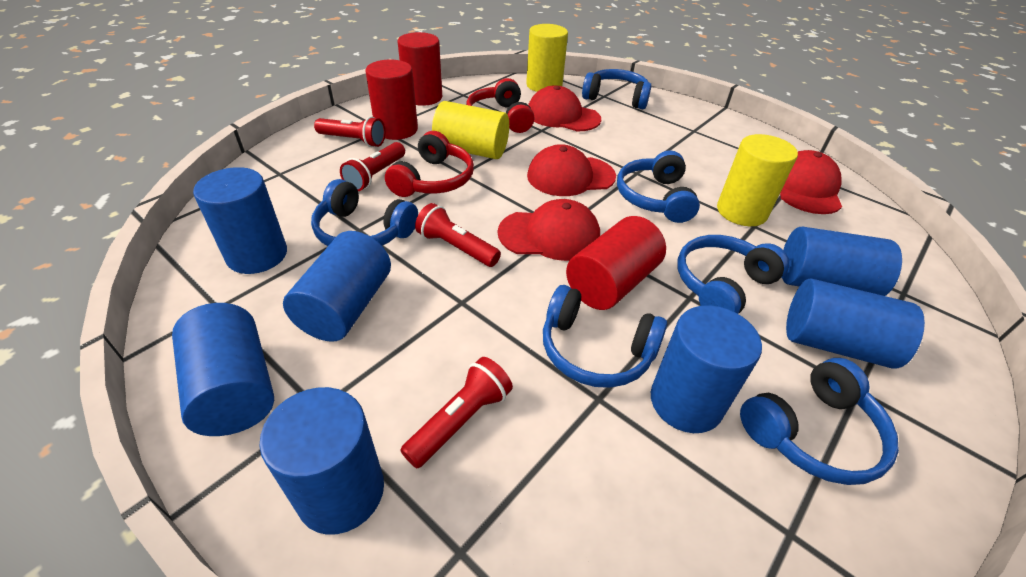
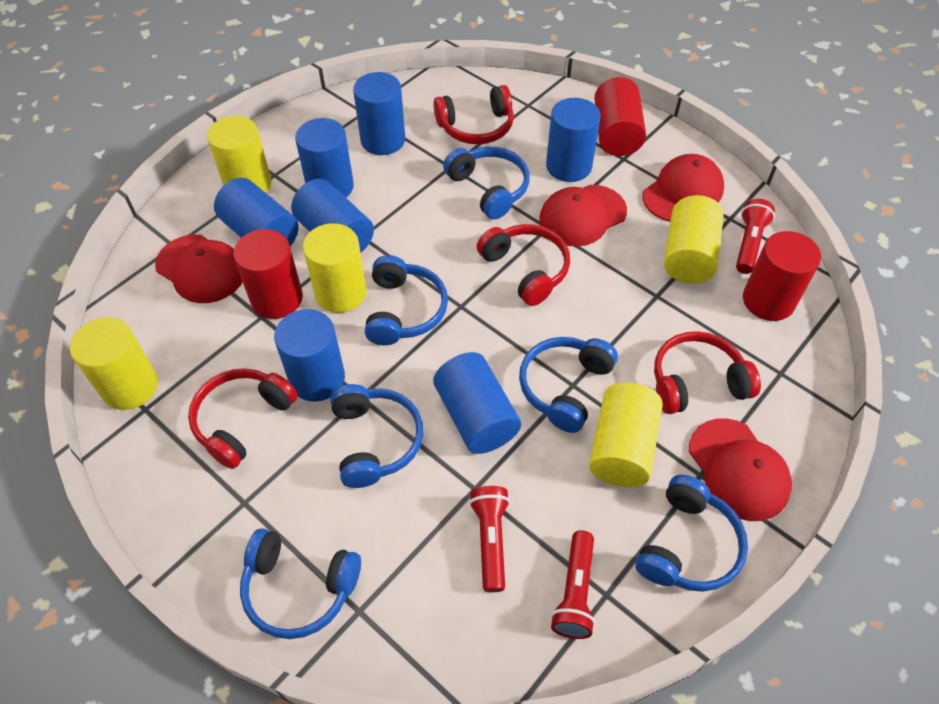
red flashlight: 4 -> 3
red headphones: 2 -> 4
yellow cylinder: 3 -> 5

